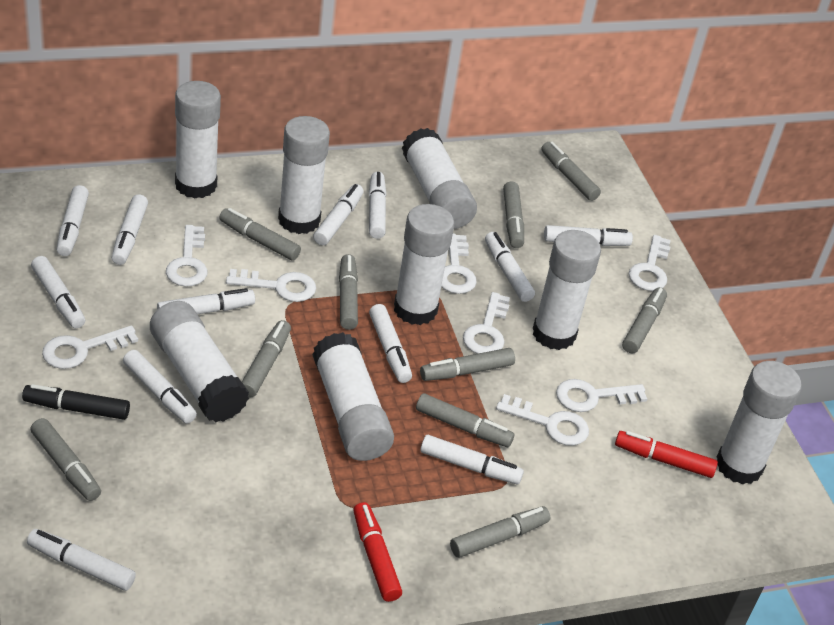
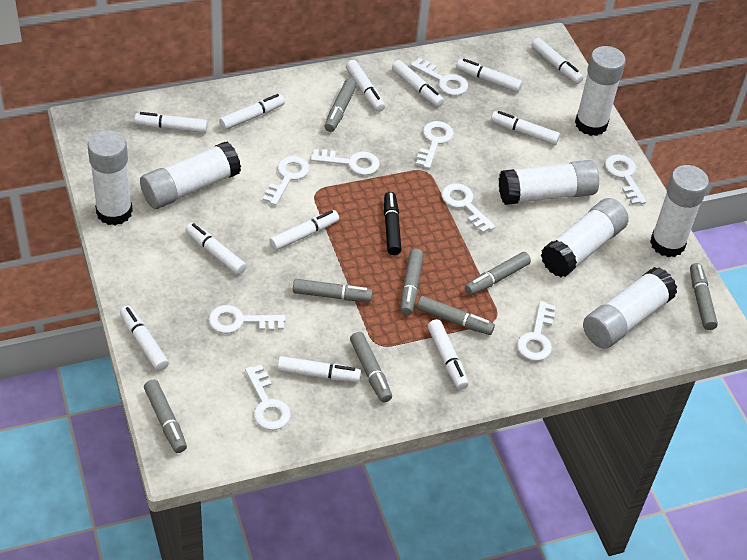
grey marker: 10 -> 8
red marker: 2 -> 0
white glue stick: 8 -> 7
white key: 8 -> 9

